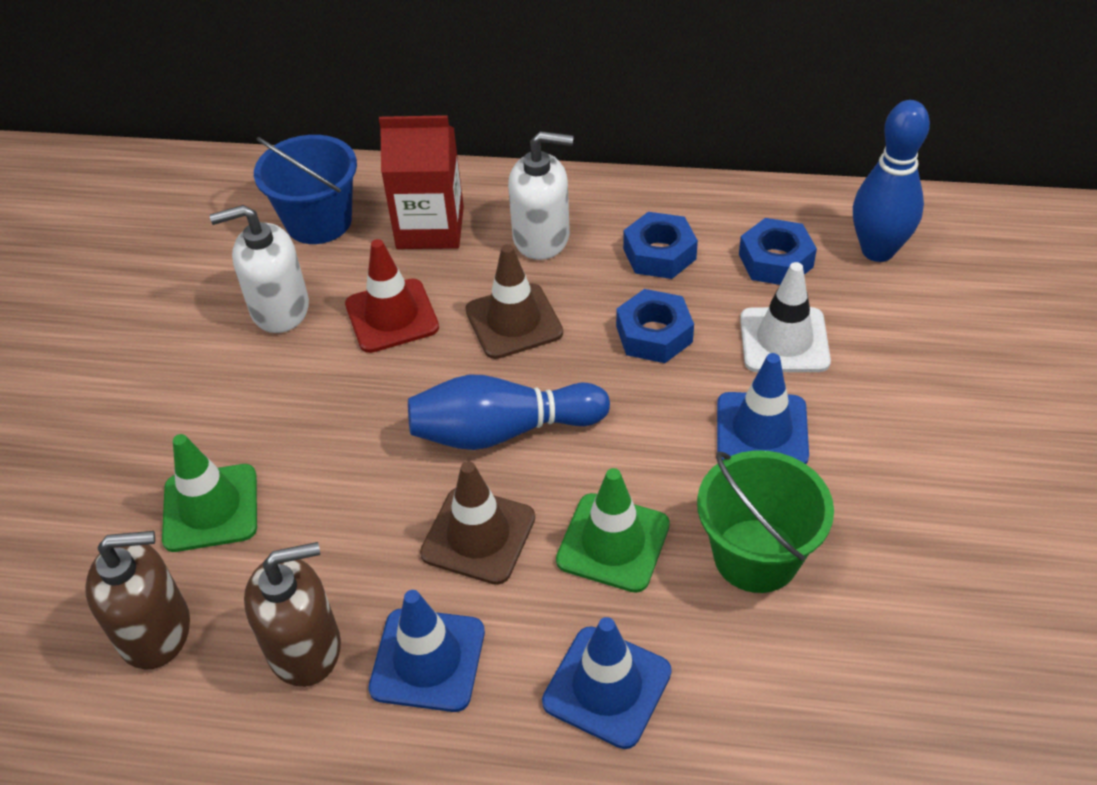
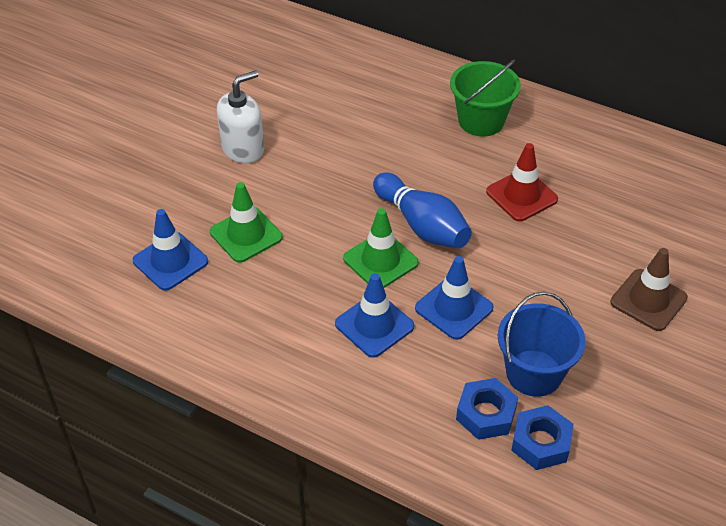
blue bowling pin: 2 -> 1
blue nut: 3 -> 2
brown soap dispenser: 2 -> 0
brown traffic cone: 2 -> 1
red carton: 1 -> 0
white soap dispenser: 2 -> 1
white traffic cone: 1 -> 0

